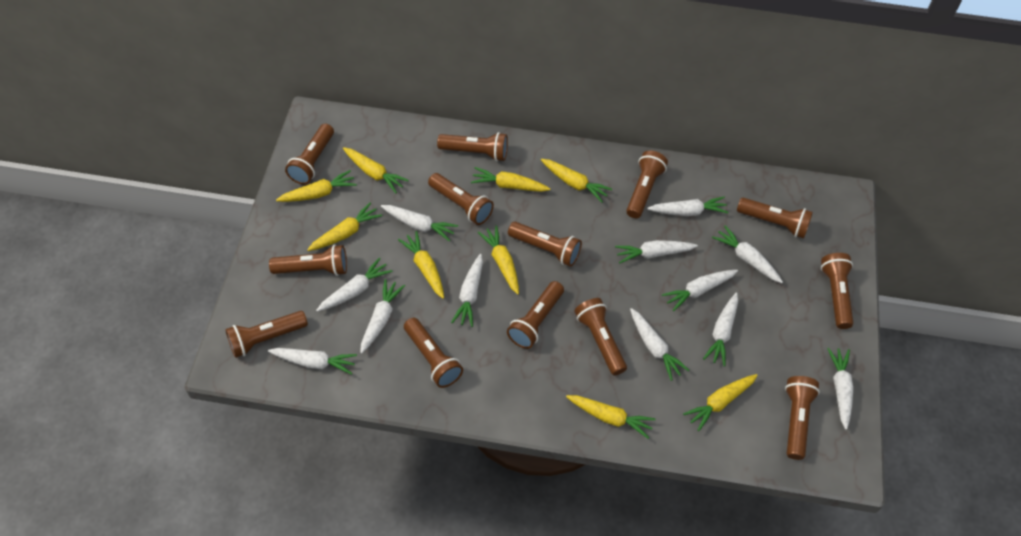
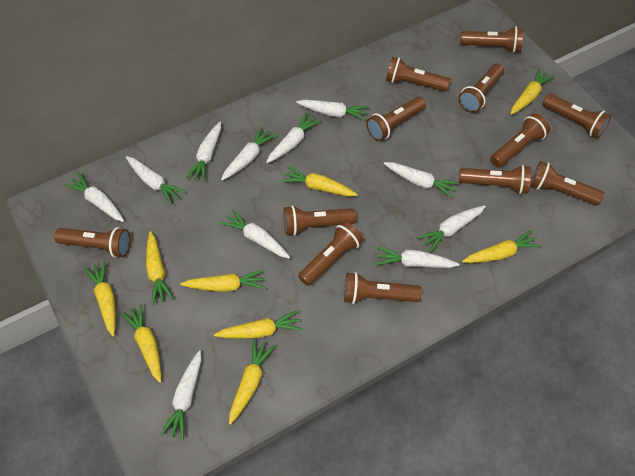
brown flashlight: 13 -> 12
white carrot: 12 -> 11

